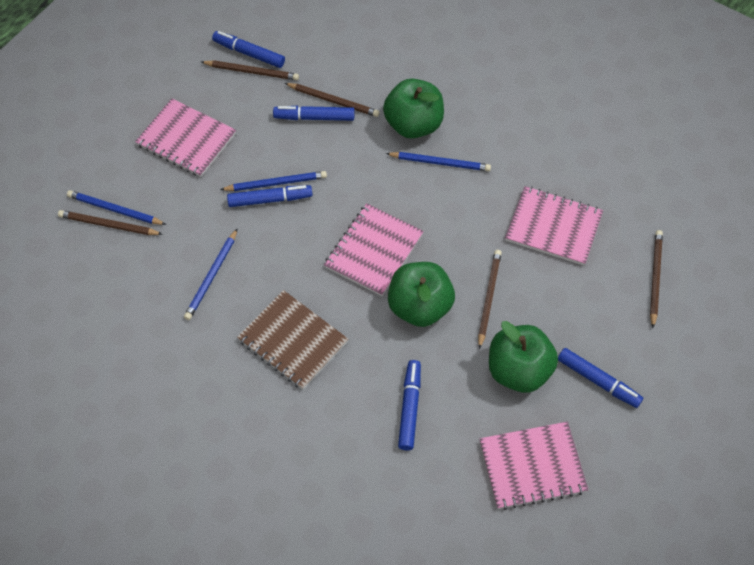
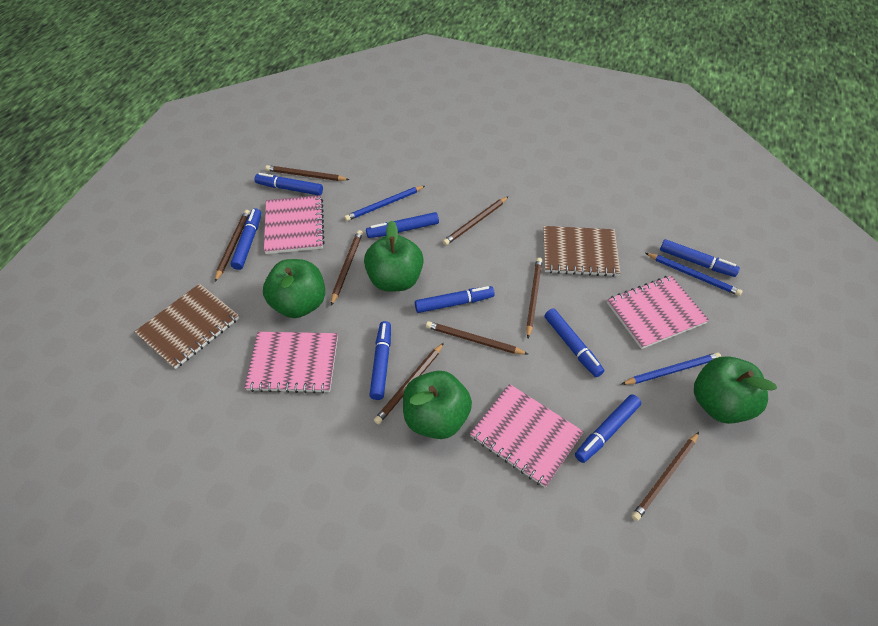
blue marker: 5 -> 8
blue pencil: 4 -> 3
brown notebook: 1 -> 2
brown pencil: 5 -> 8
green apple: 3 -> 4

